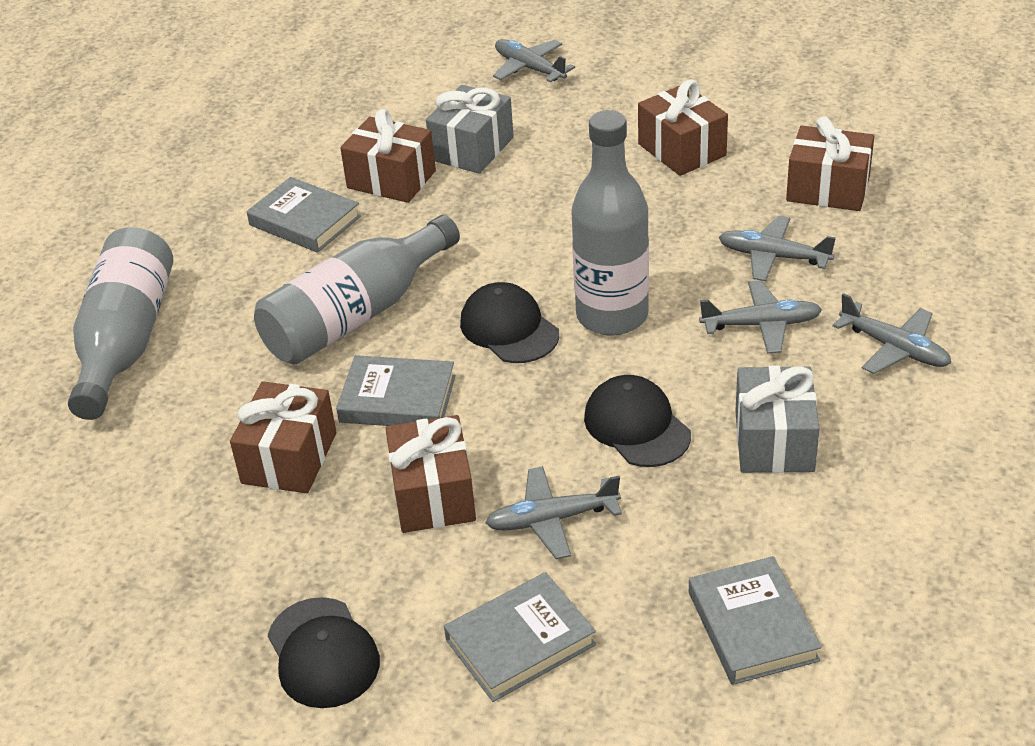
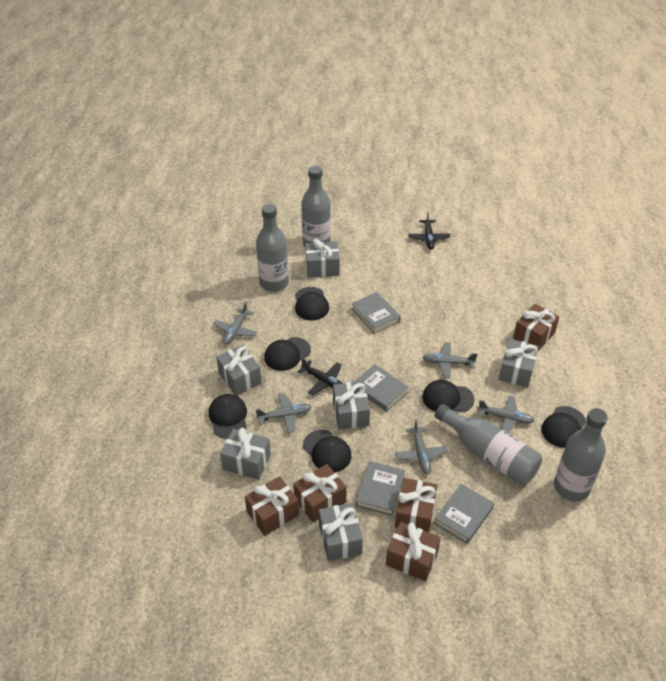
black cap: 3 -> 6
black plane: 0 -> 2
grey bottle: 3 -> 4
grey gift: 2 -> 6

